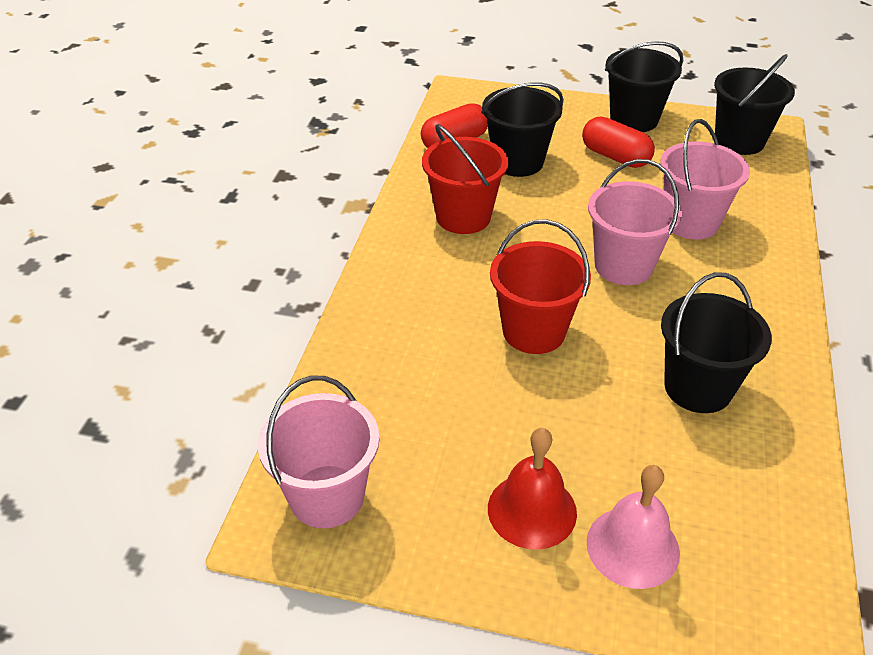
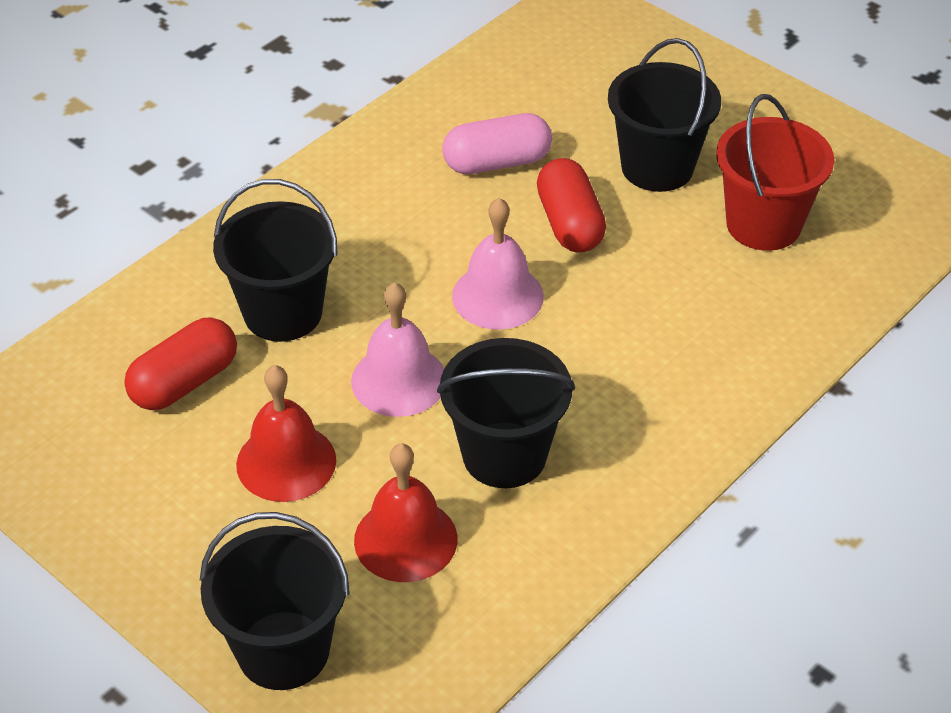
pink bell: 1 -> 2
pink bucket: 3 -> 0
pink capsule: 0 -> 1
red bell: 1 -> 2
red bucket: 2 -> 1

